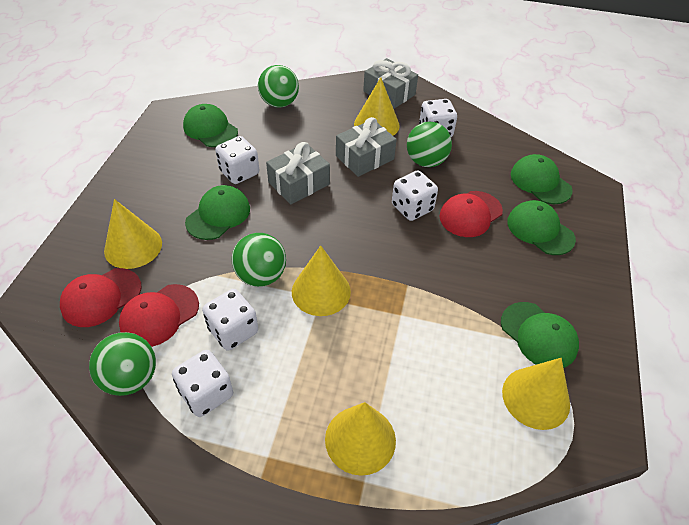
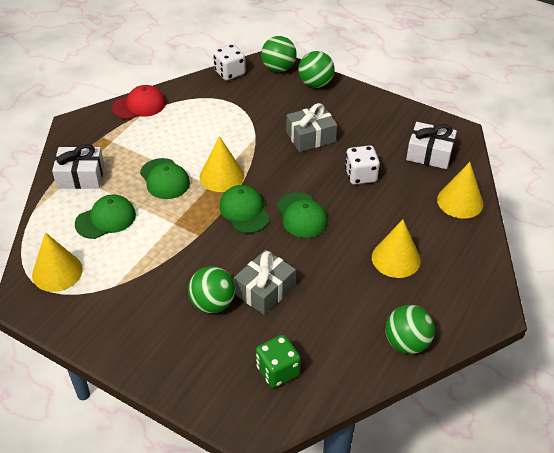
green cap: 5 -> 4
green dice: 0 -> 1
grey gift: 3 -> 2
red cap: 3 -> 1
white dice: 5 -> 2
white gift: 0 -> 2
yellow cone: 5 -> 4

